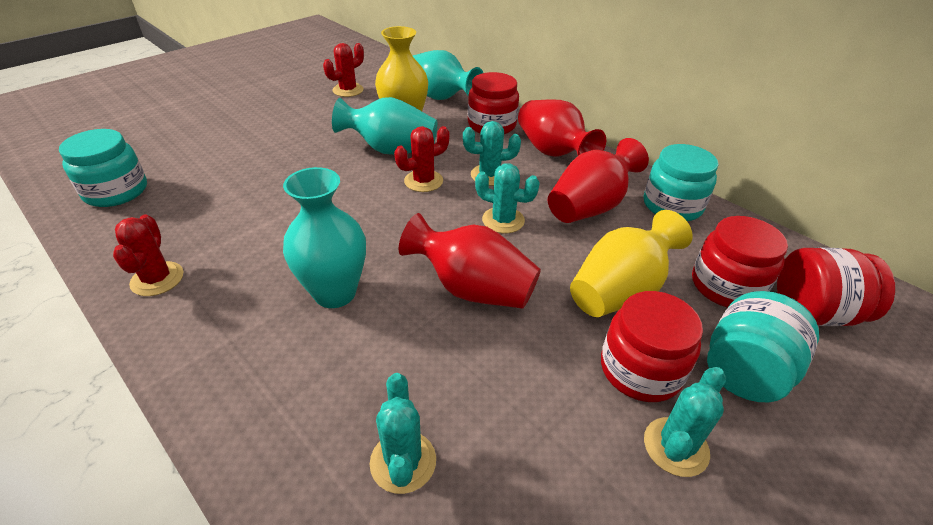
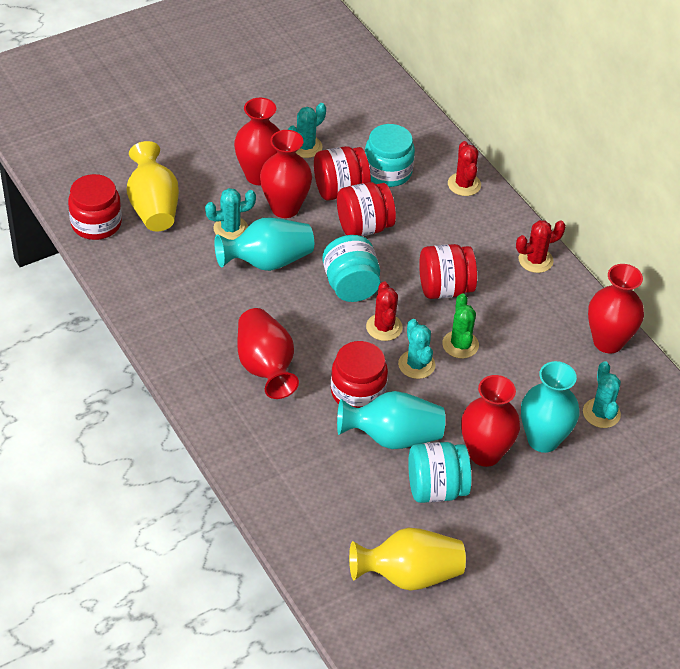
green cactus: 0 -> 1
red jar: 4 -> 5
red vase: 3 -> 5

